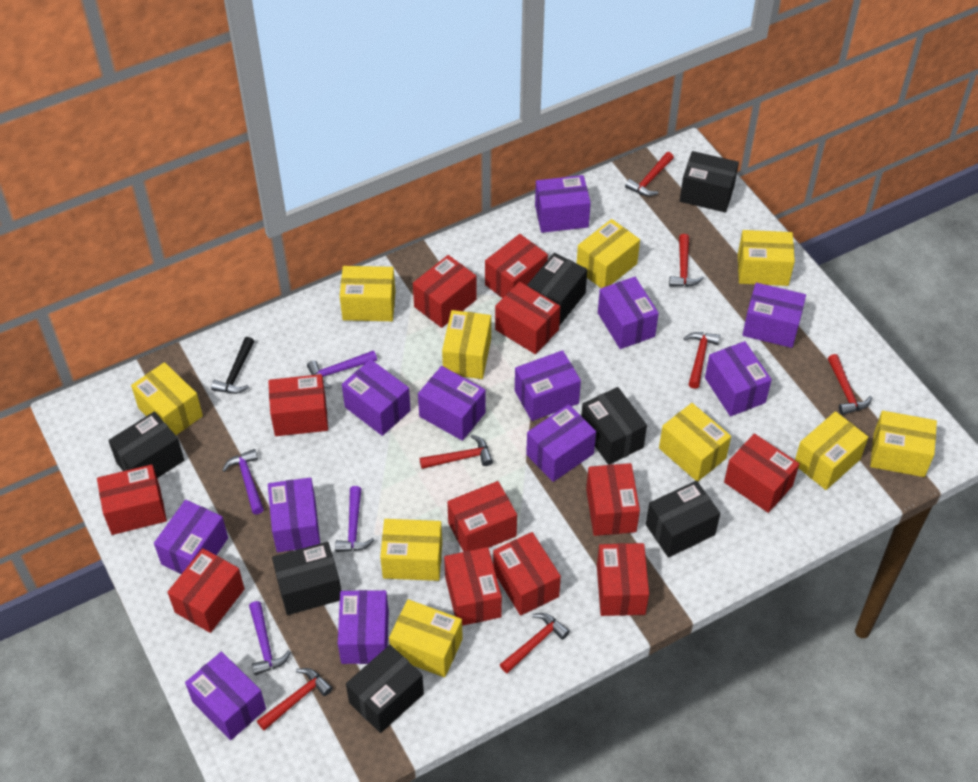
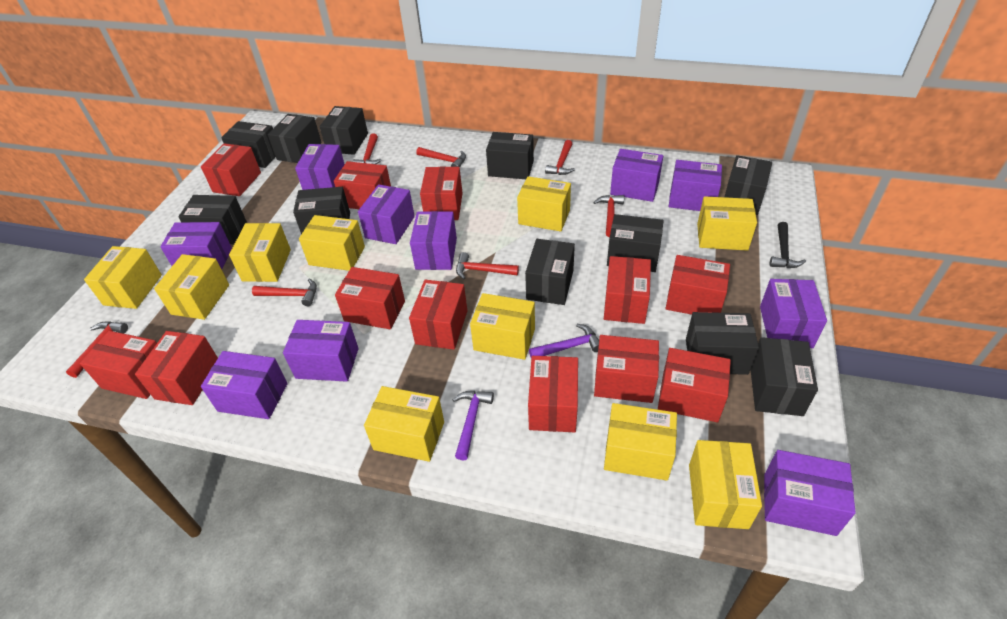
black box: 7 -> 11
purple box: 12 -> 10
purple hammer: 4 -> 2

